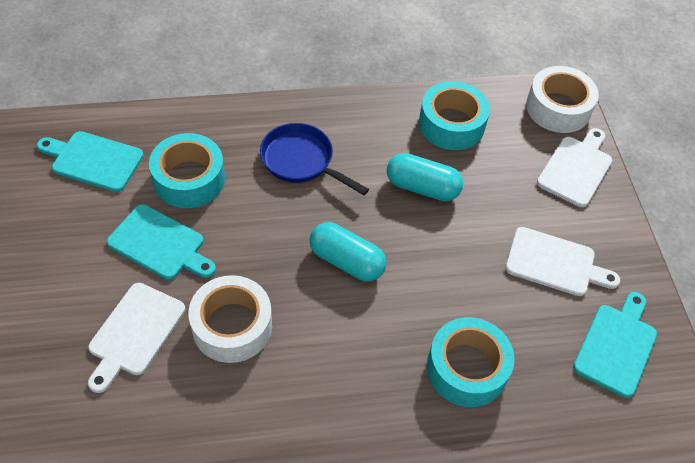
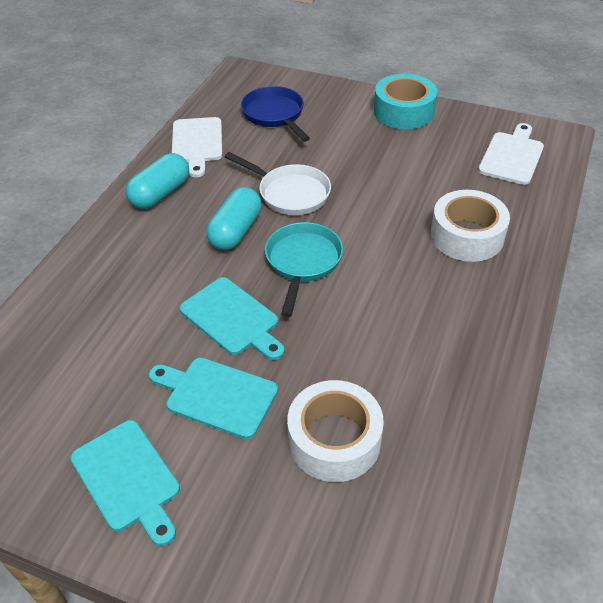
turquoise pan: 0 -> 1
turquoise tape: 3 -> 1
white cutting board: 3 -> 2
white pan: 0 -> 1

